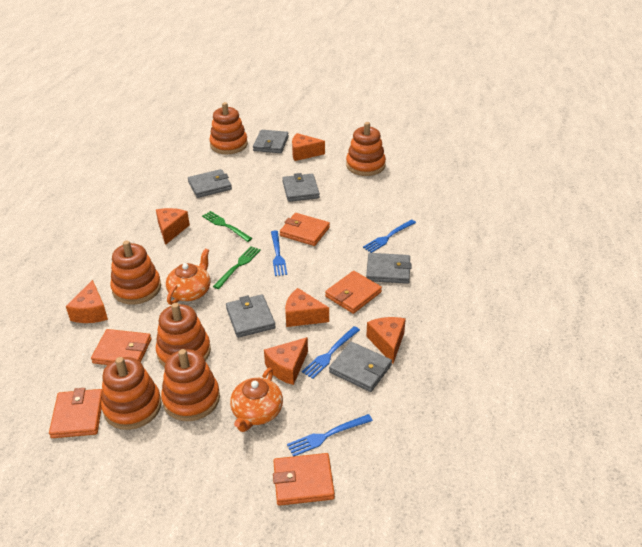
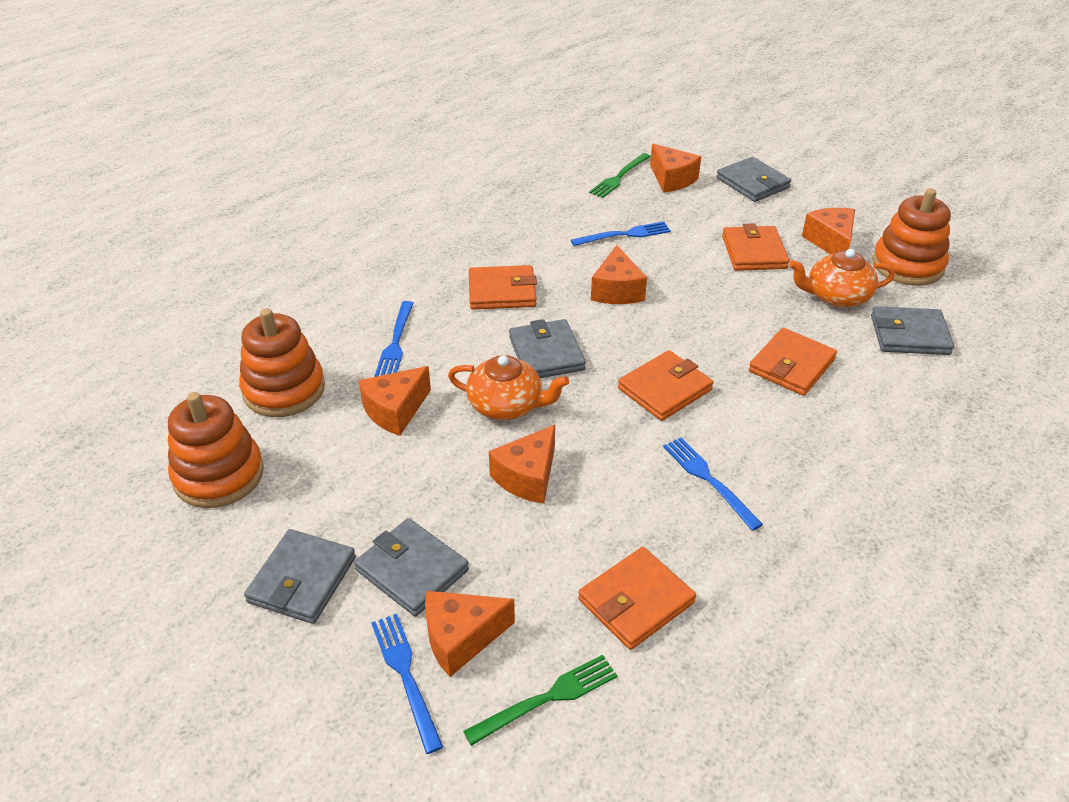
grey wallet: 6 -> 5
orange stacking toy: 6 -> 3

